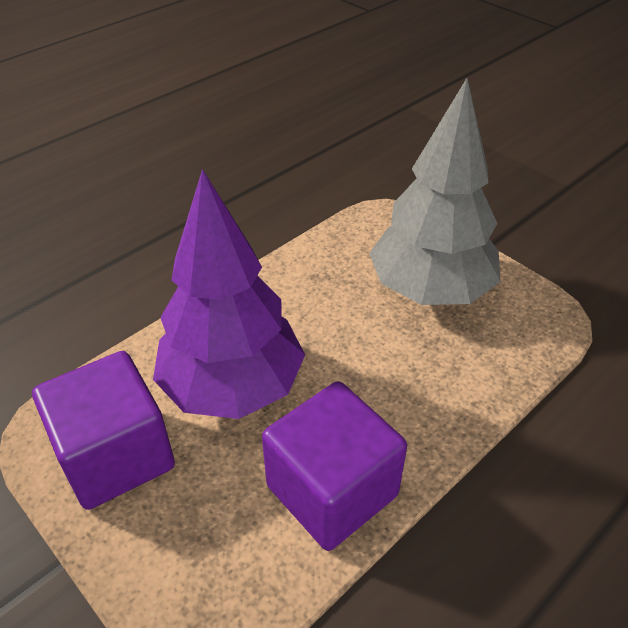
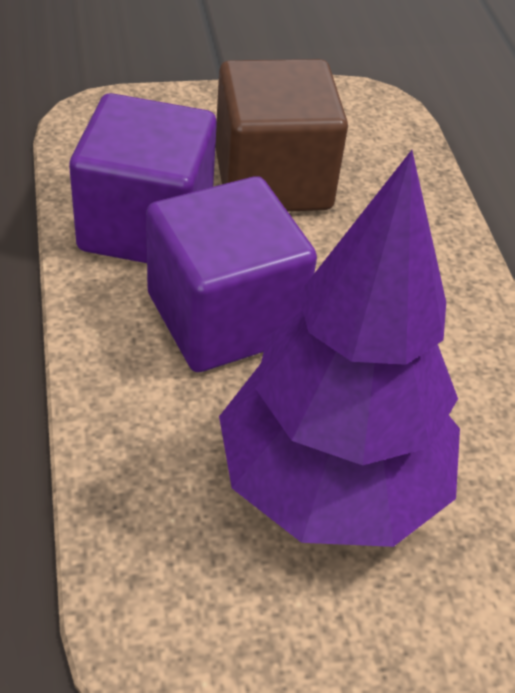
brown cube: 0 -> 1
grey tree: 1 -> 0

